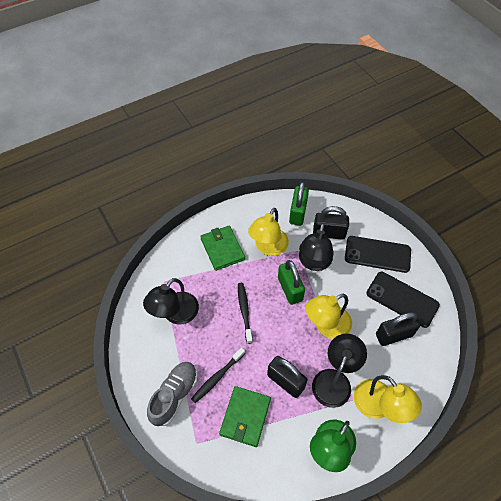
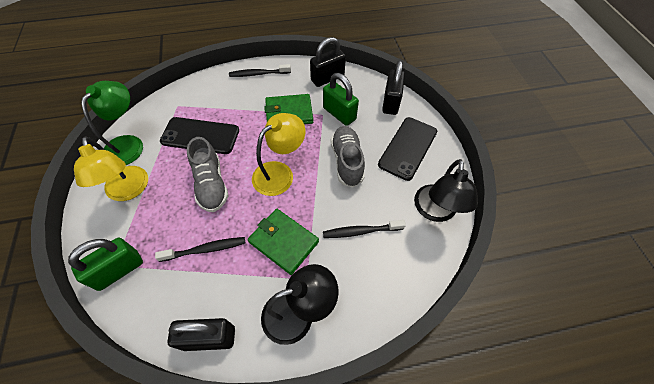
black lamp: 3 -> 2
black toothbrush: 2 -> 3
grey shoe: 1 -> 2
yellow lamp: 3 -> 2

